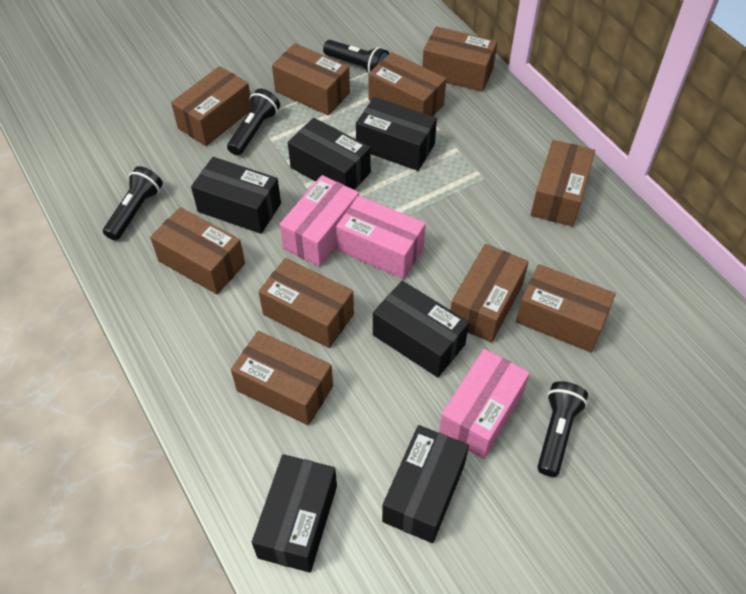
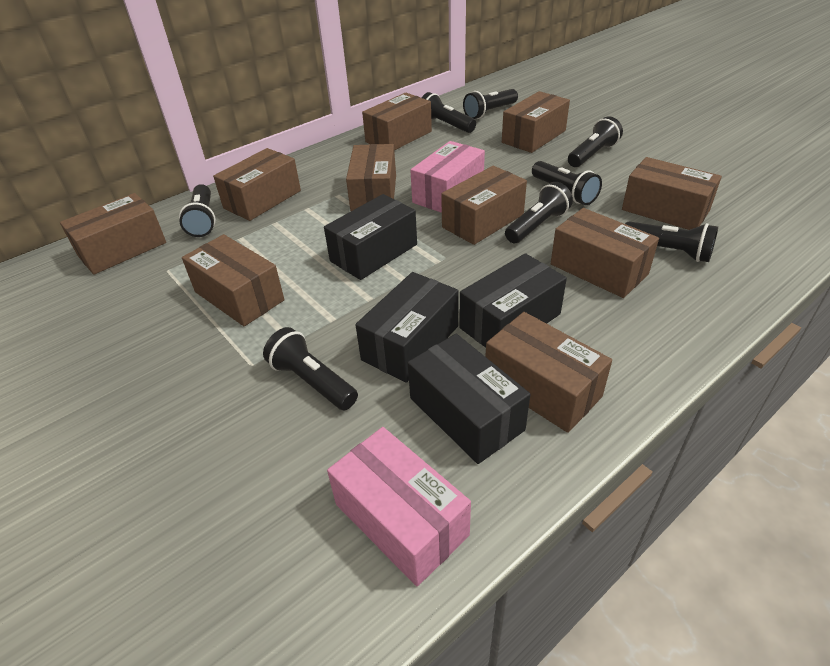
black box: 6 -> 4
black flashlight: 4 -> 8
pink box: 3 -> 2

